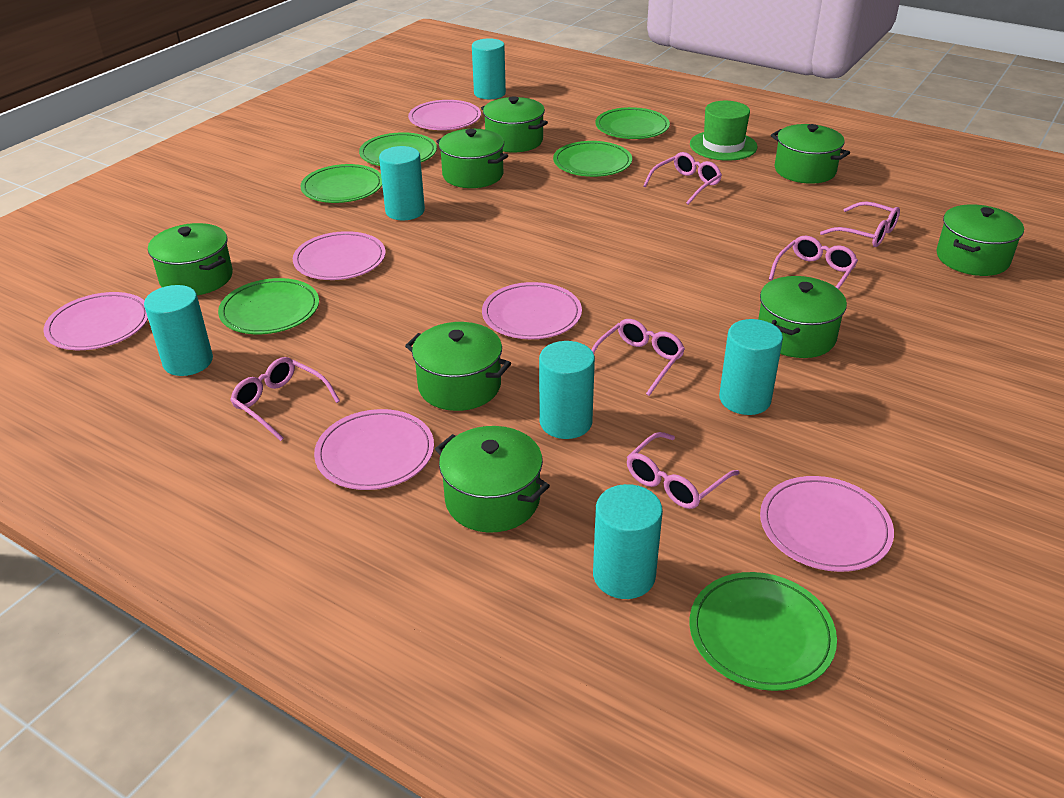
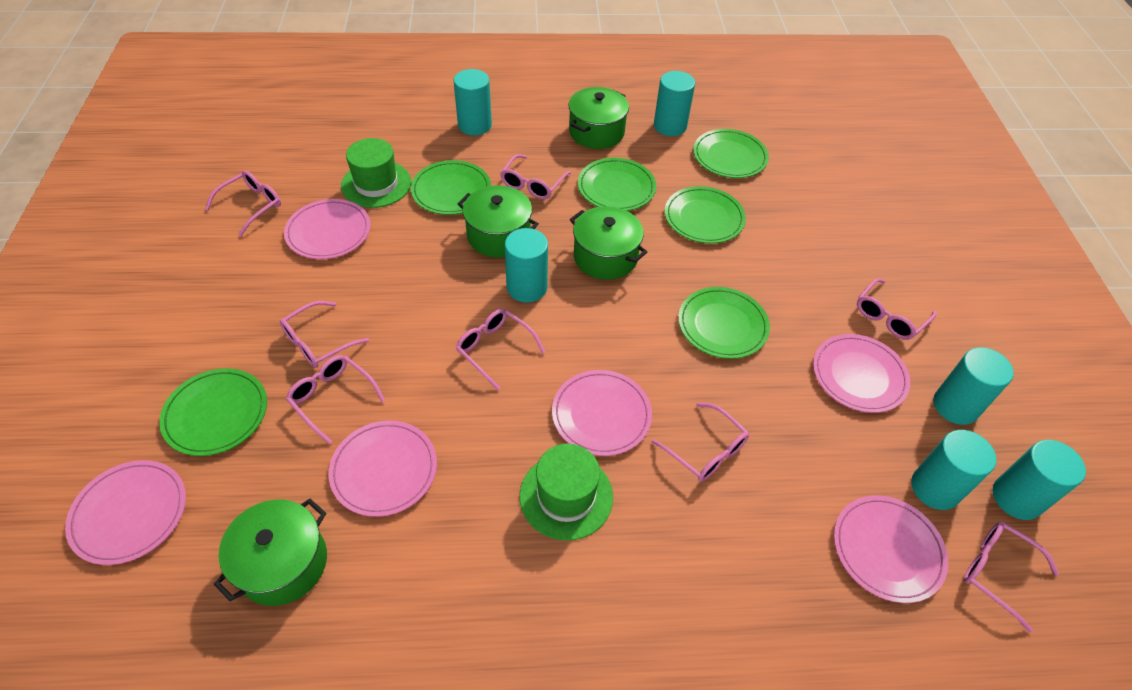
green hat: 1 -> 2
green pot: 8 -> 4
pink glasses: 6 -> 8

